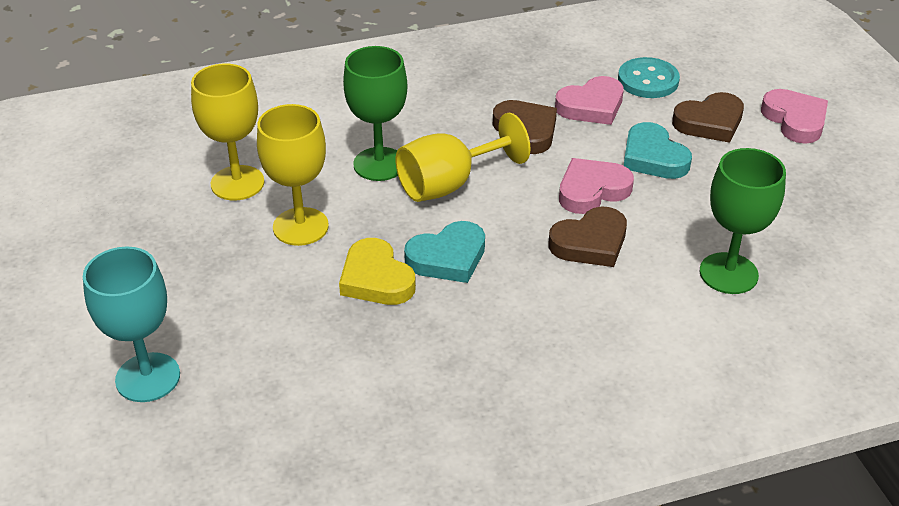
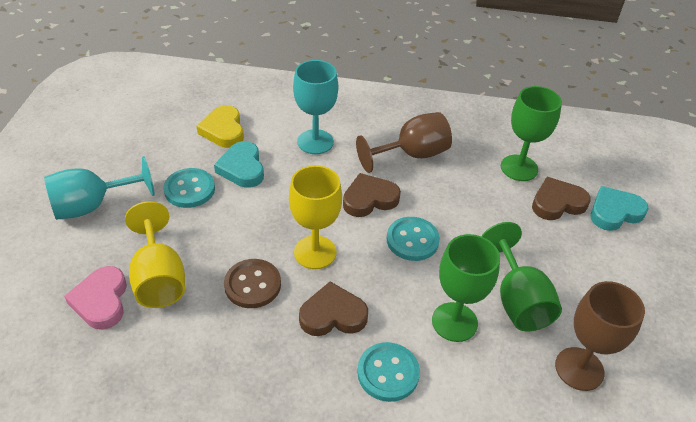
brown button: 0 -> 1
brown goblet: 0 -> 2
green goblet: 2 -> 3
pink heart: 3 -> 1
turquoise button: 1 -> 3
turquoise goblet: 1 -> 2
yellow goblet: 3 -> 2

